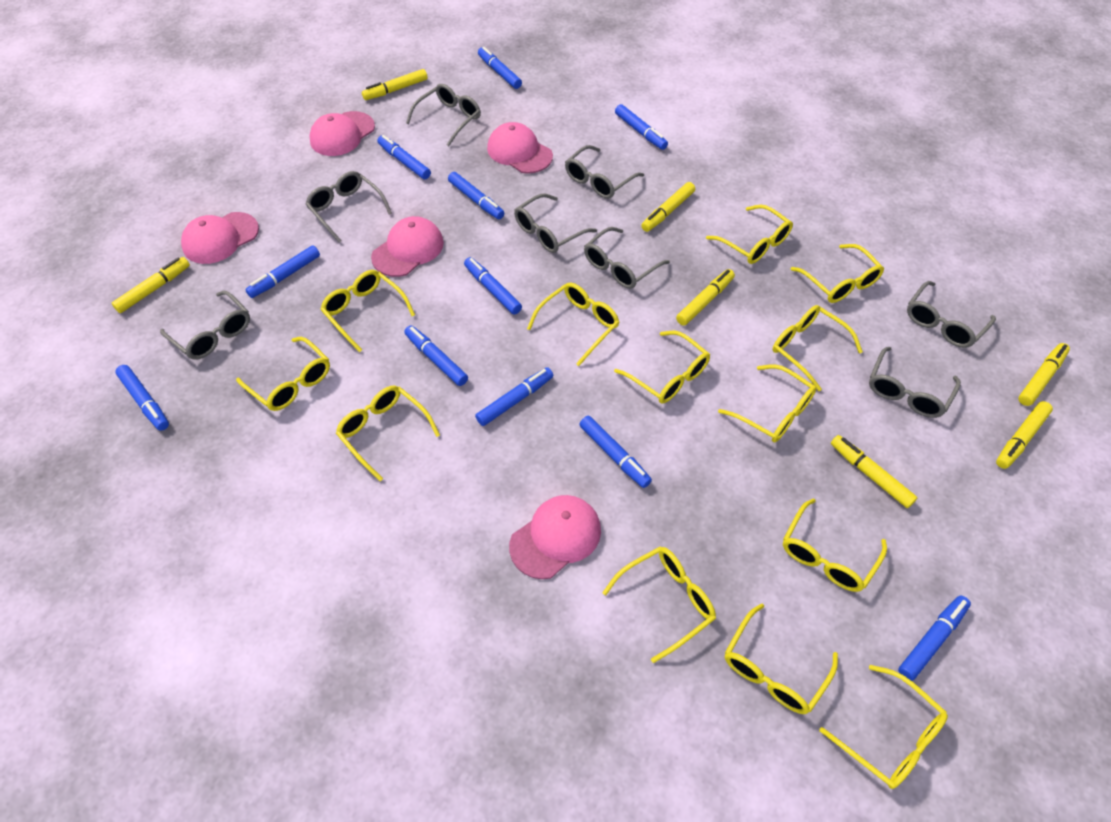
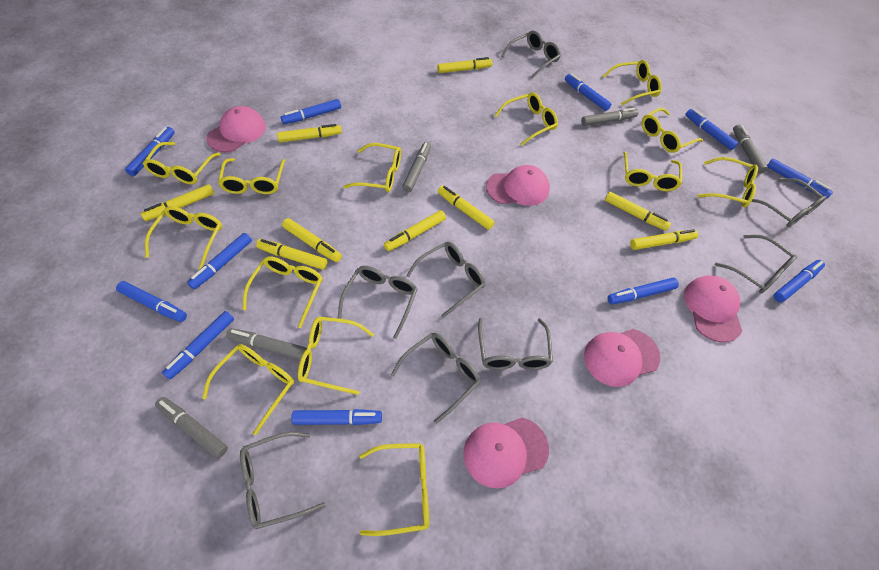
grey marker: 0 -> 5
yellow marker: 7 -> 9

